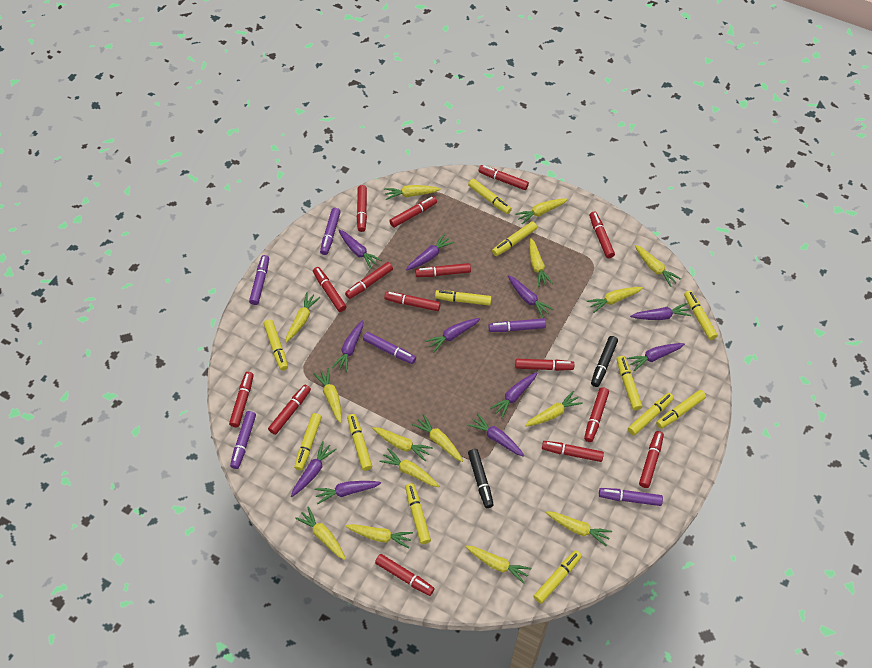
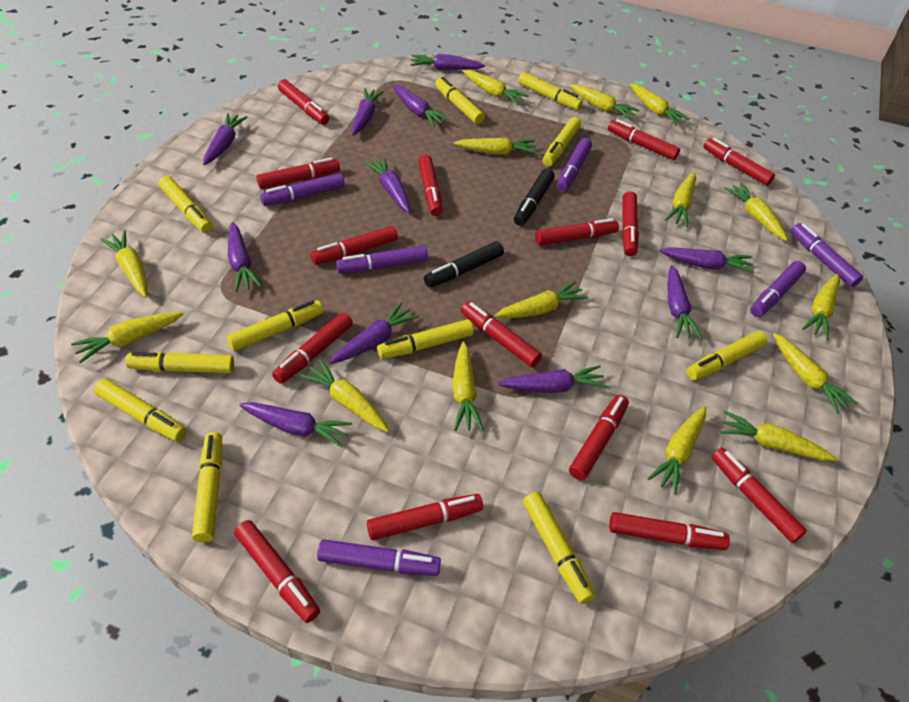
yellow marker: 12 -> 11

